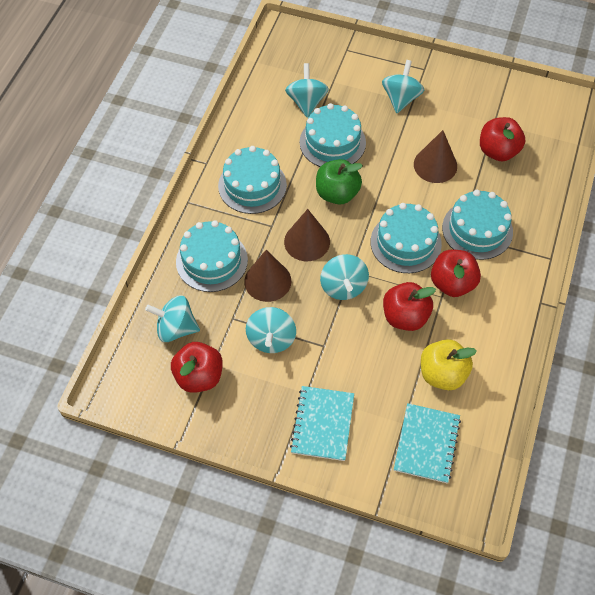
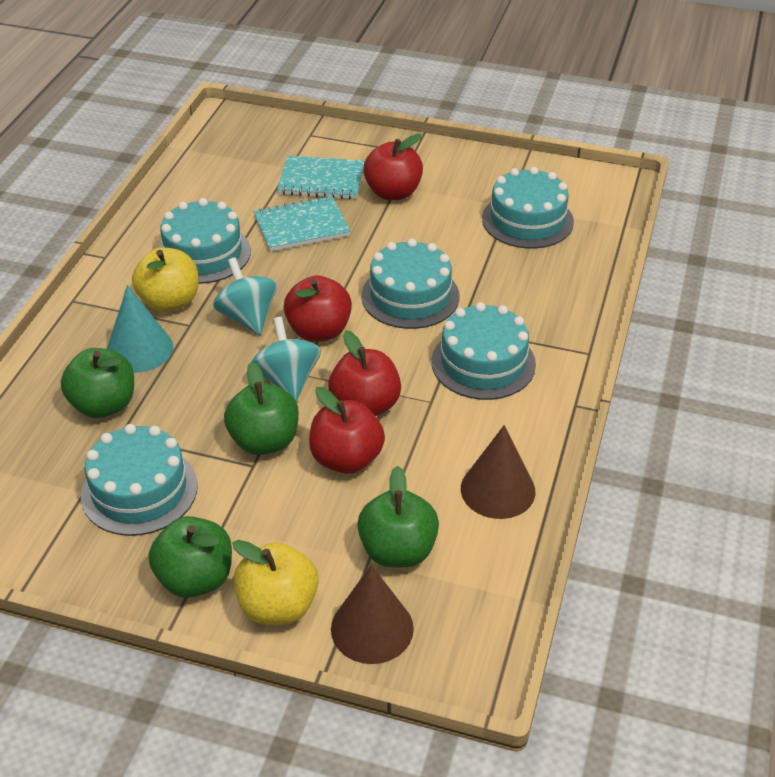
brown cone: 3 -> 2
green apple: 1 -> 4
turquoise cone: 0 -> 1
turquoise spinning top: 5 -> 2
yellow apple: 1 -> 2

